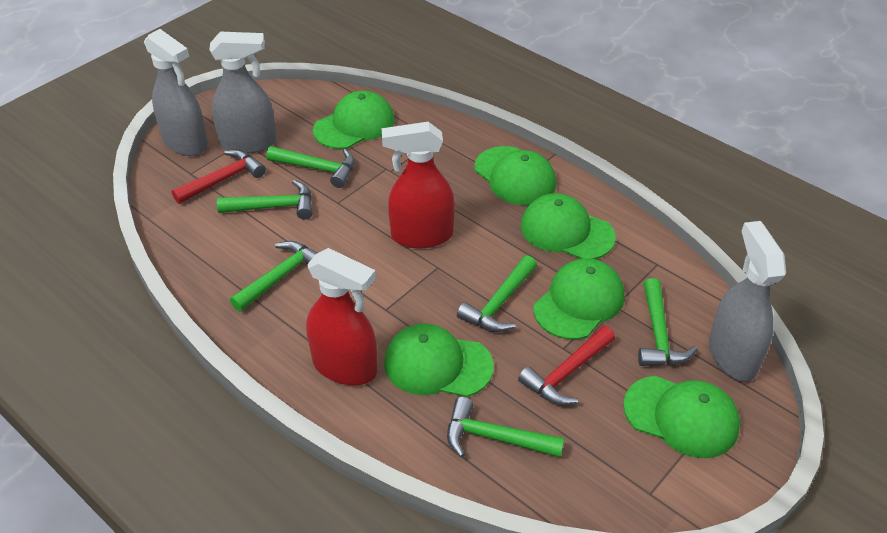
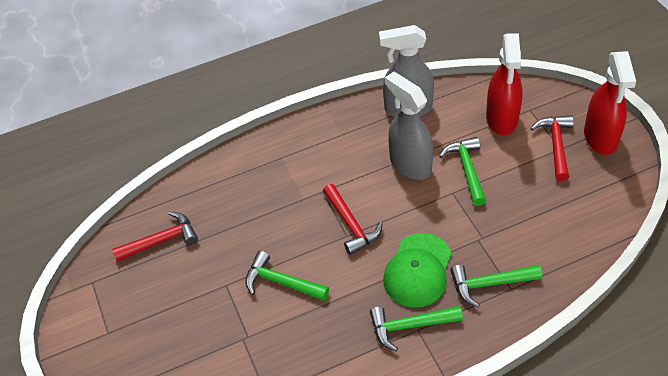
green cap: 6 -> 1
green hammer: 6 -> 4
grey spray bottle: 3 -> 2
red hammer: 2 -> 3

